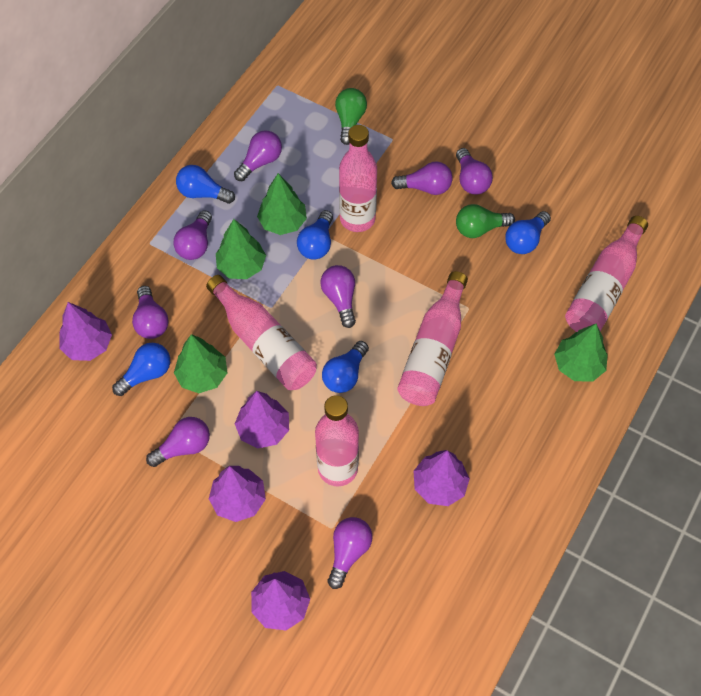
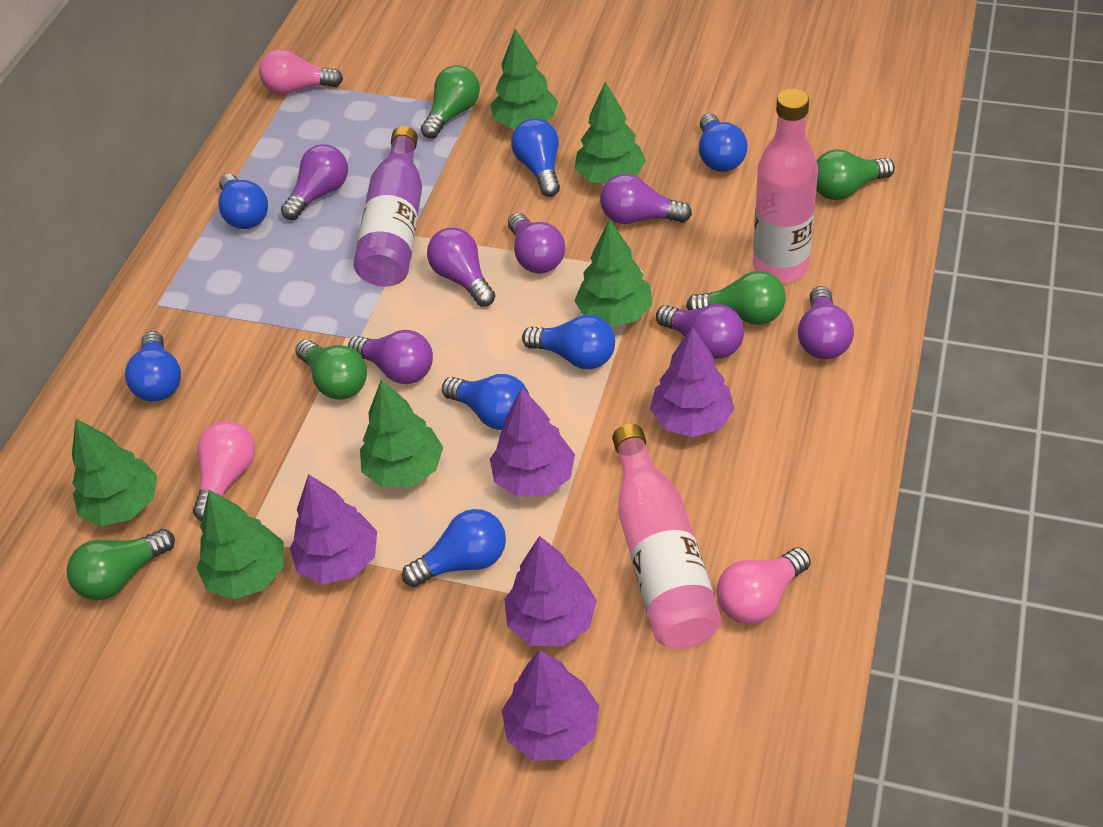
blue light bulb: 5 -> 7
green light bulb: 2 -> 5
green tree: 4 -> 6
pink bottle: 5 -> 2
pink light bulb: 0 -> 3
purple bottle: 0 -> 1
purple light bulb: 8 -> 7

